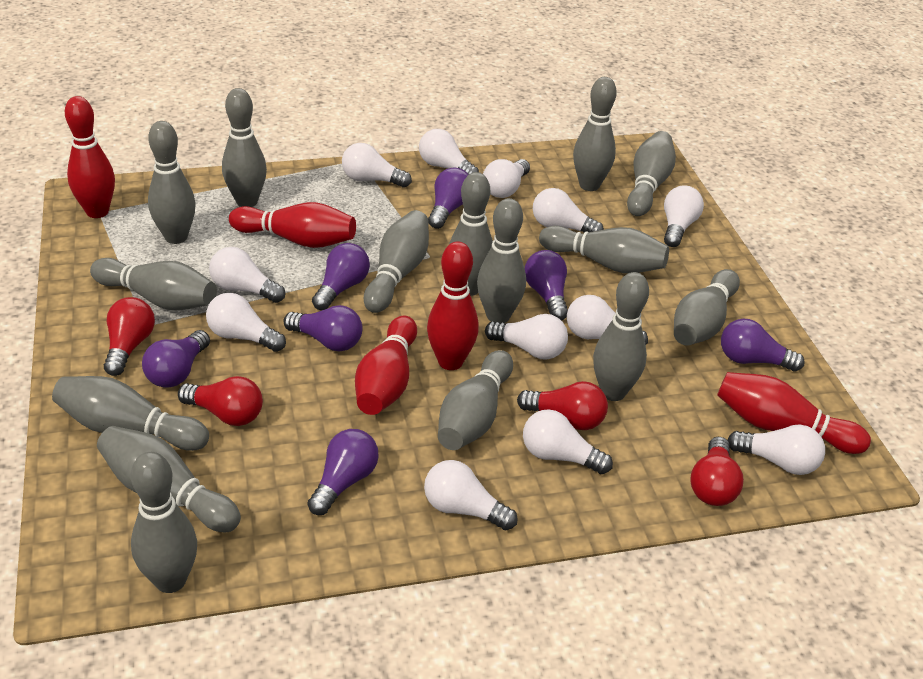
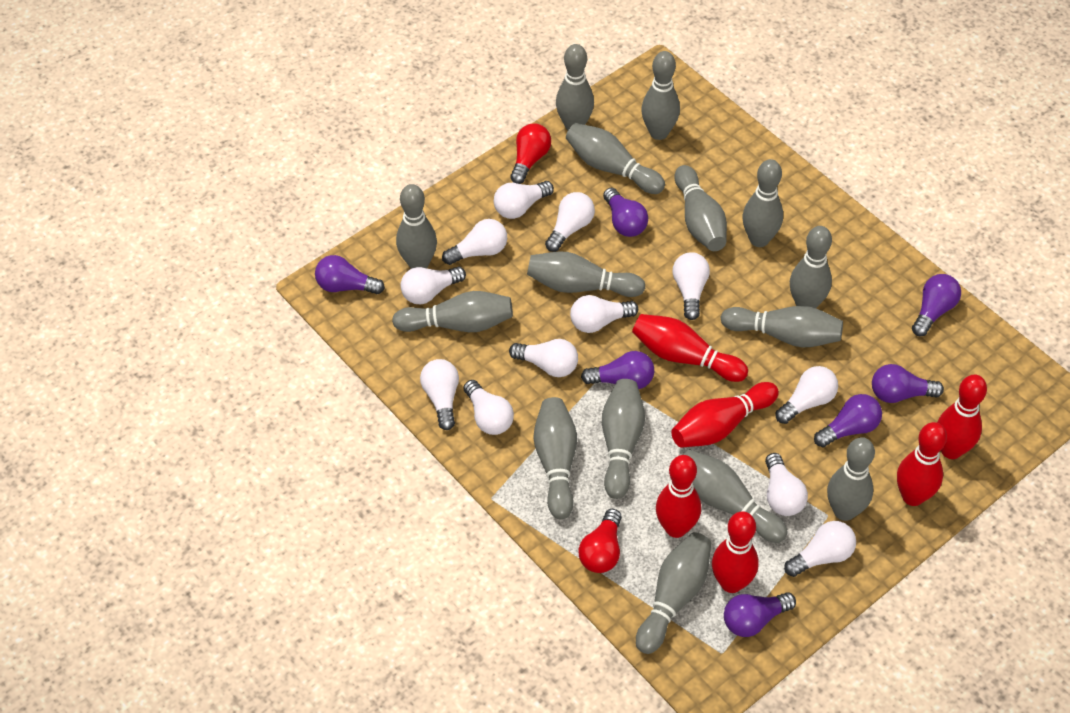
red bowling pin: 5 -> 6
red light bulb: 4 -> 2

